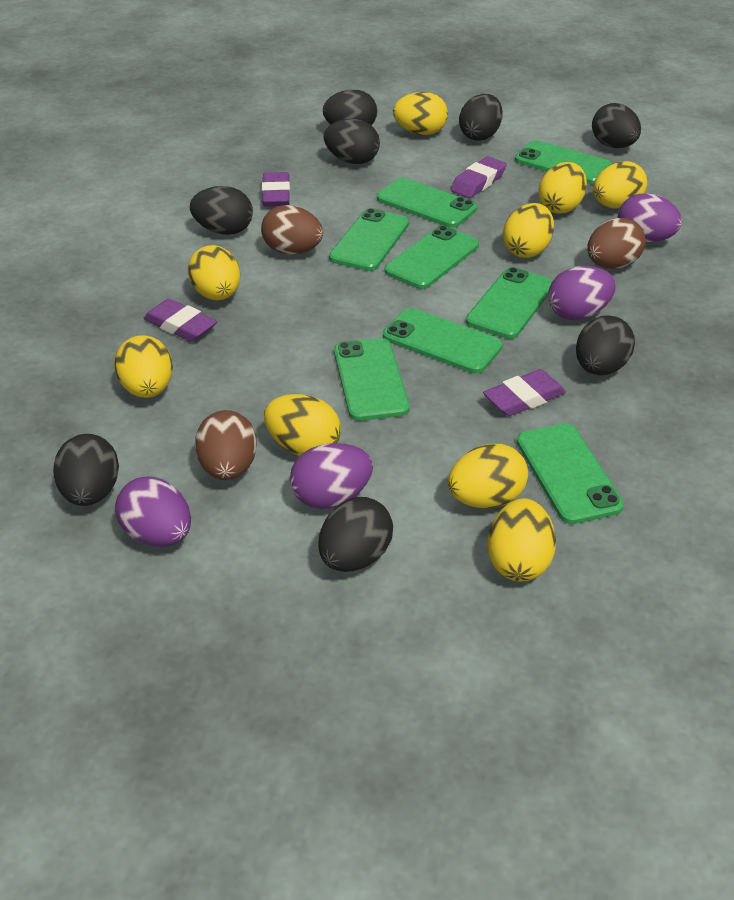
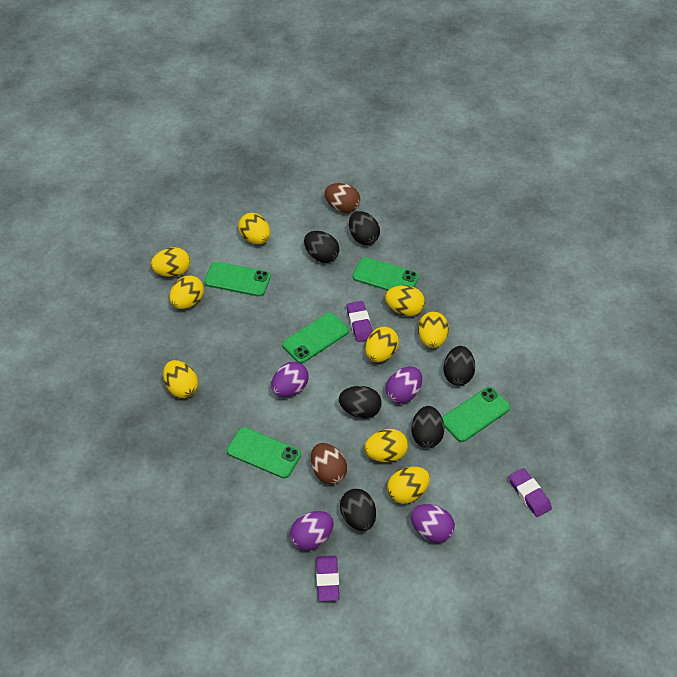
black egg: 8 -> 6
brown egg: 3 -> 2
green phone: 8 -> 5
purple eraser: 4 -> 3

